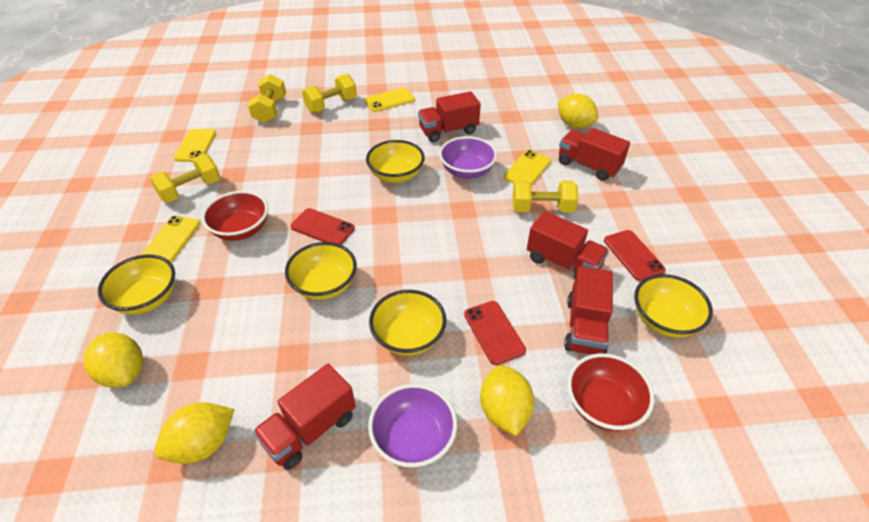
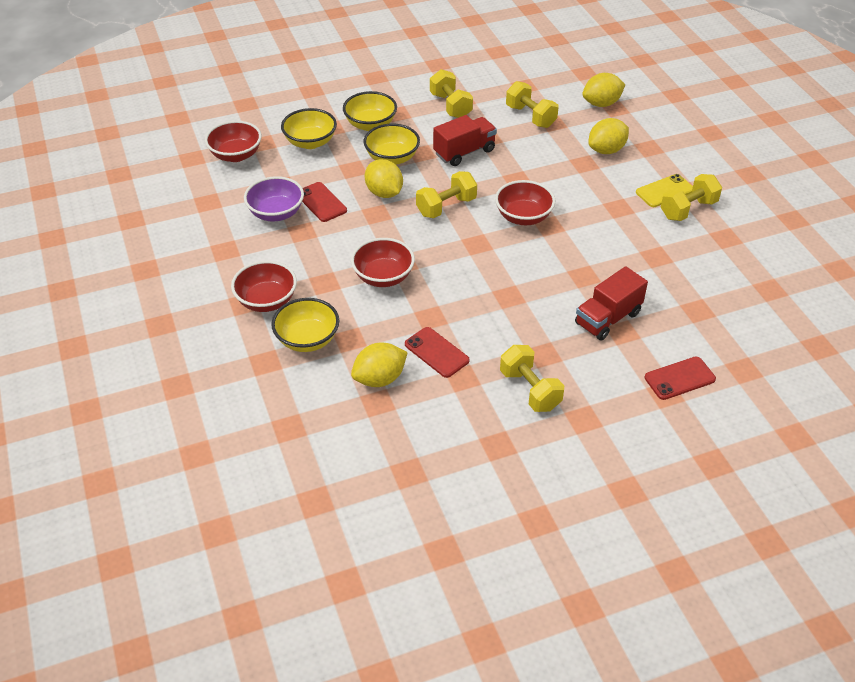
purple bowl: 2 -> 1
red bowl: 2 -> 4
red truck: 5 -> 2
yellow bowl: 5 -> 4
yellow dumbbell: 4 -> 5
yellow phone: 4 -> 1

